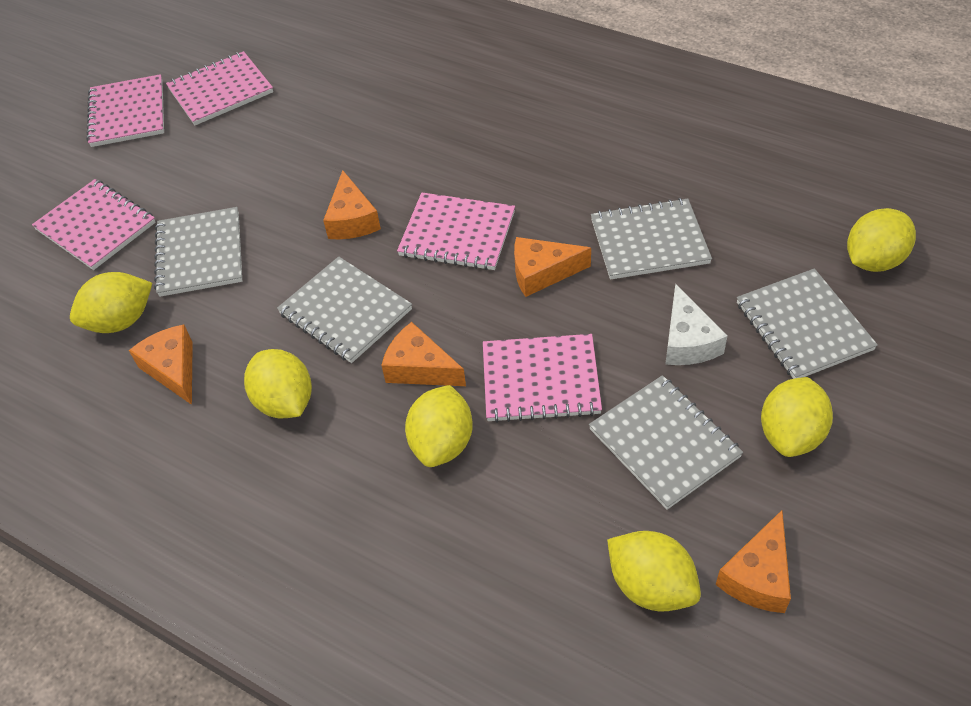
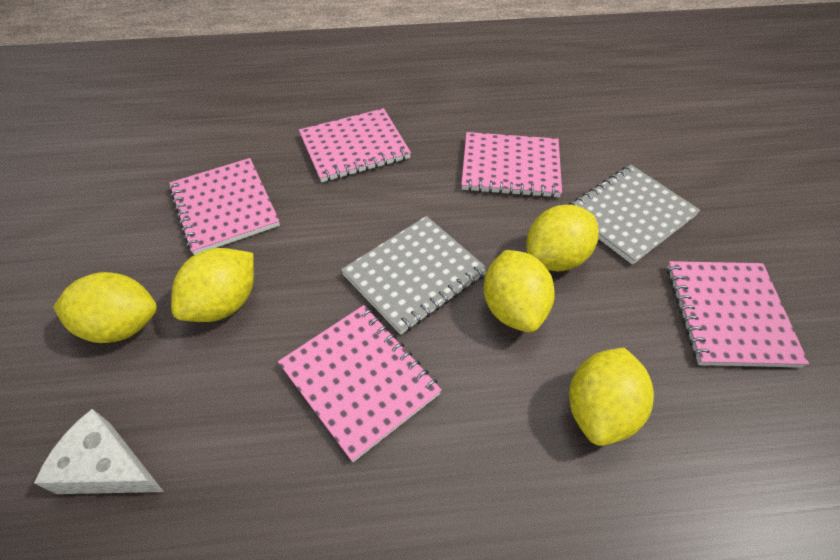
grey notebook: 5 -> 2
orange cheese: 5 -> 0
yellow lemon: 6 -> 5

